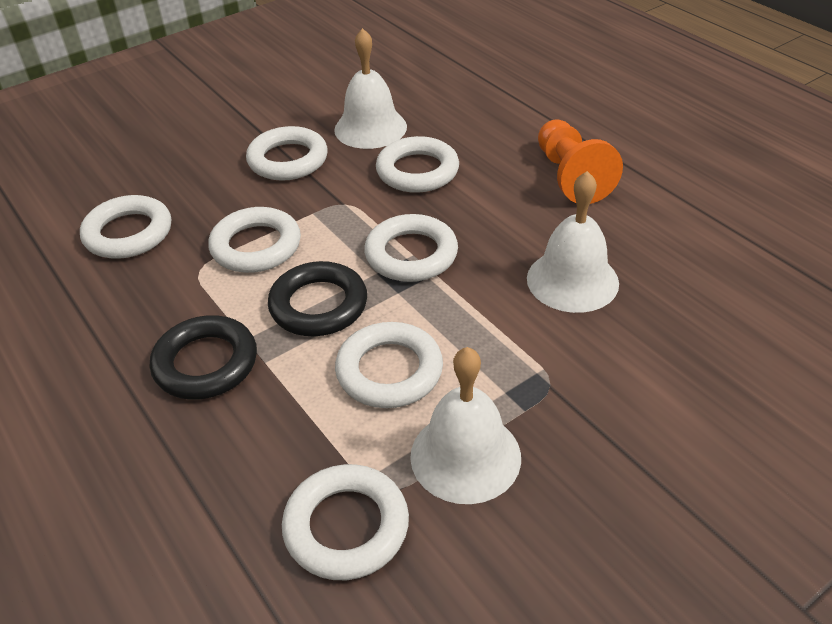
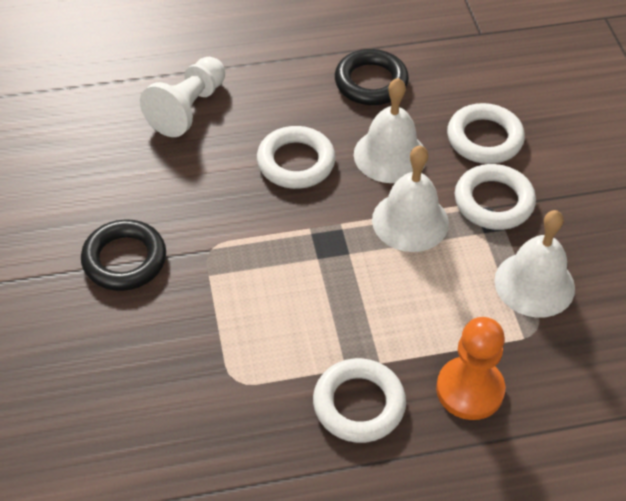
white pawn: 0 -> 1
white ring: 7 -> 4

